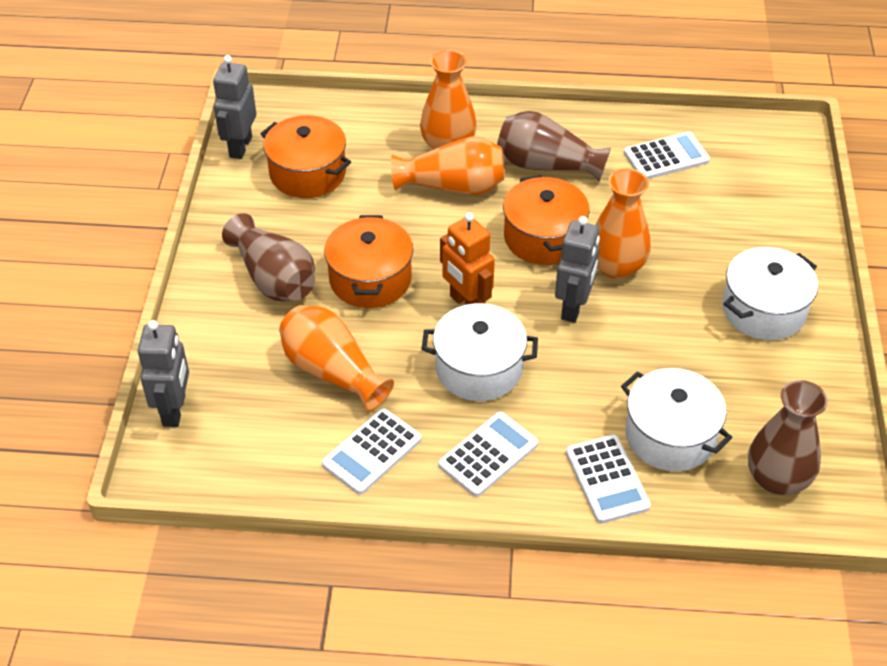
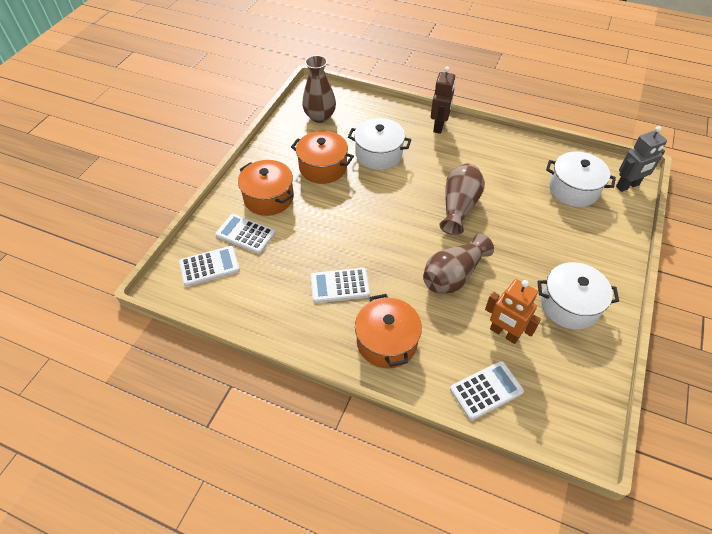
brown robot: 0 -> 1
grey robot: 3 -> 1
orange vase: 4 -> 0

